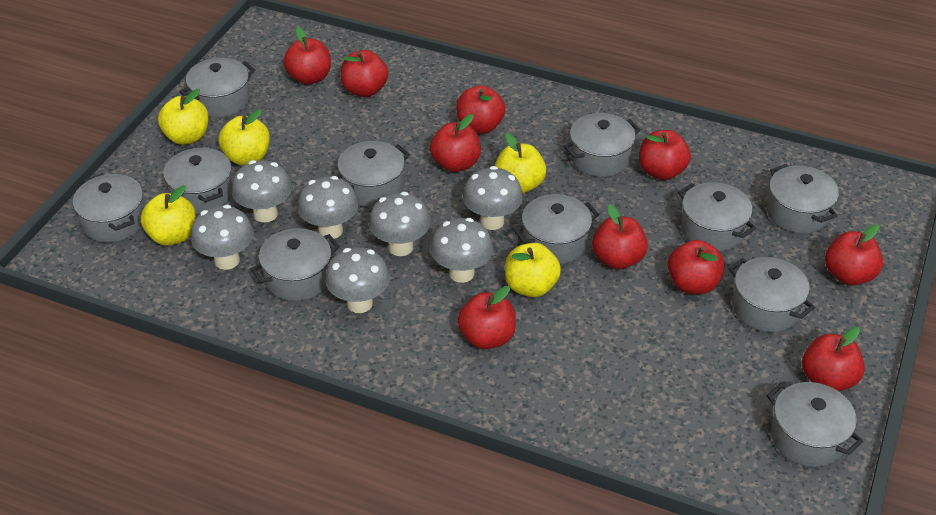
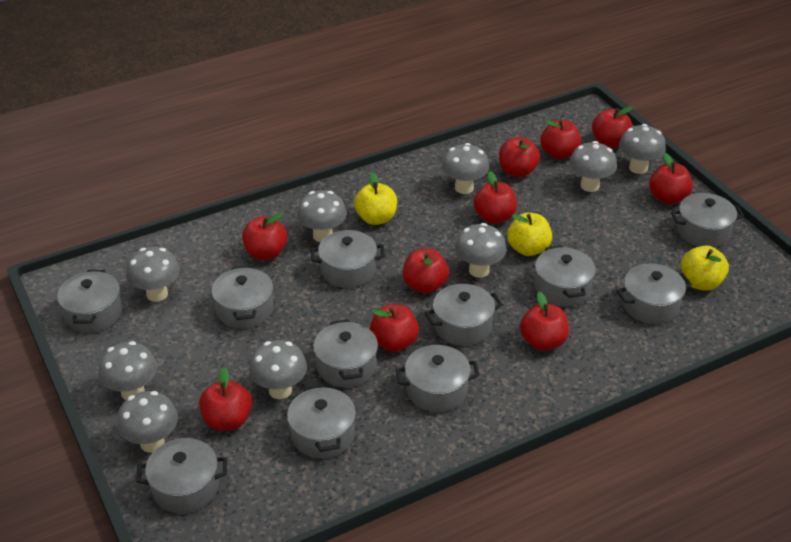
grey mushroom: 7 -> 9
yellow apple: 5 -> 3

